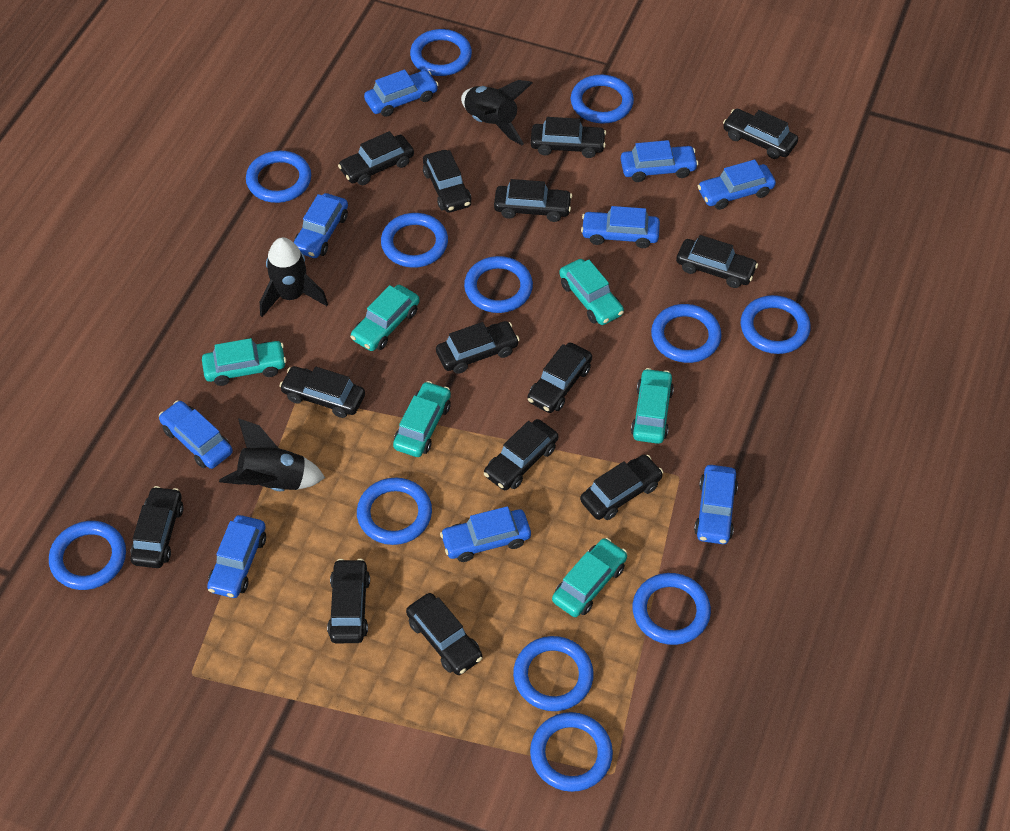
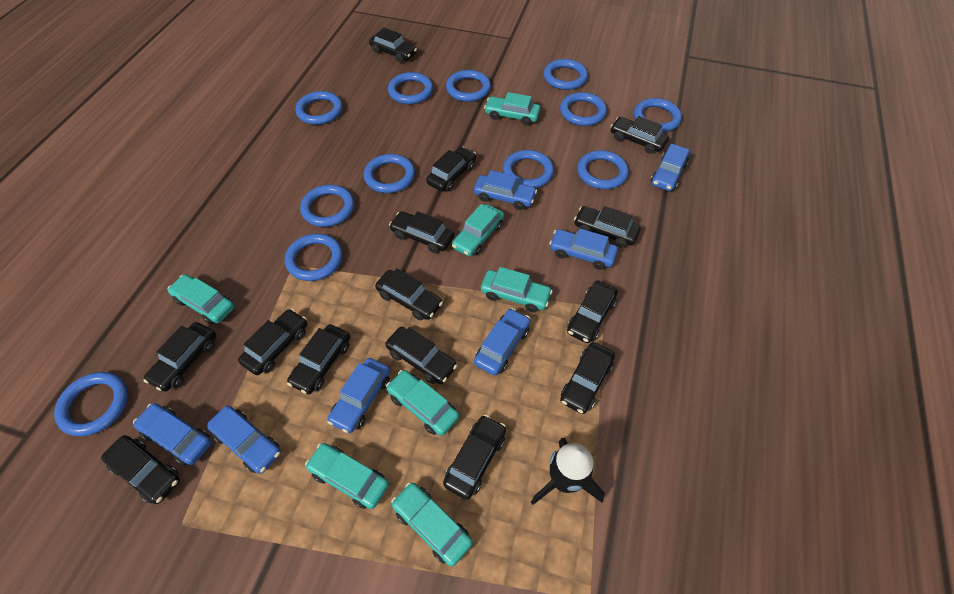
black rocket: 3 -> 1
blue car: 9 -> 7
turquoise car: 6 -> 7

